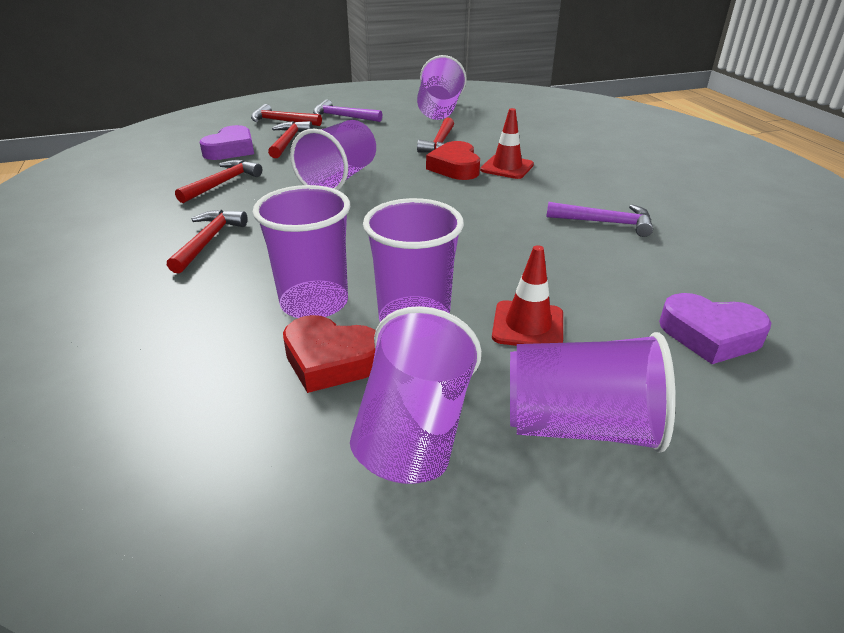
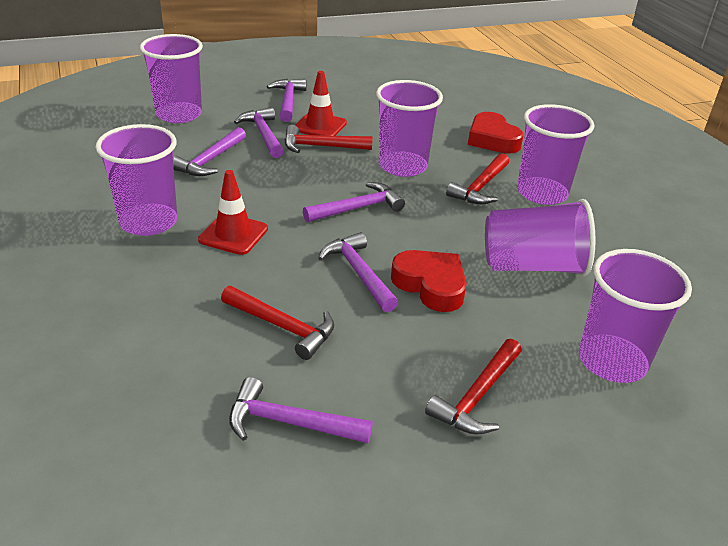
purple hammer: 2 -> 6
purple heart: 2 -> 0
red hammer: 5 -> 4

